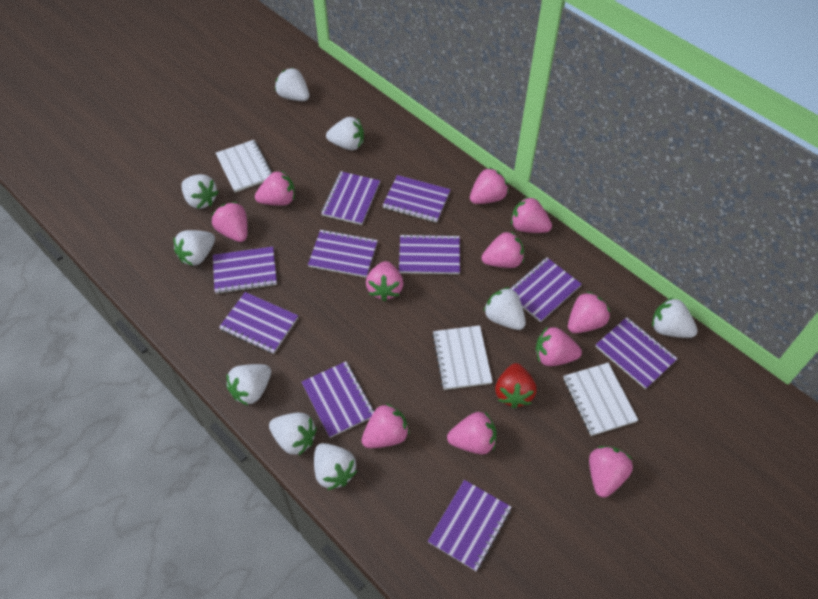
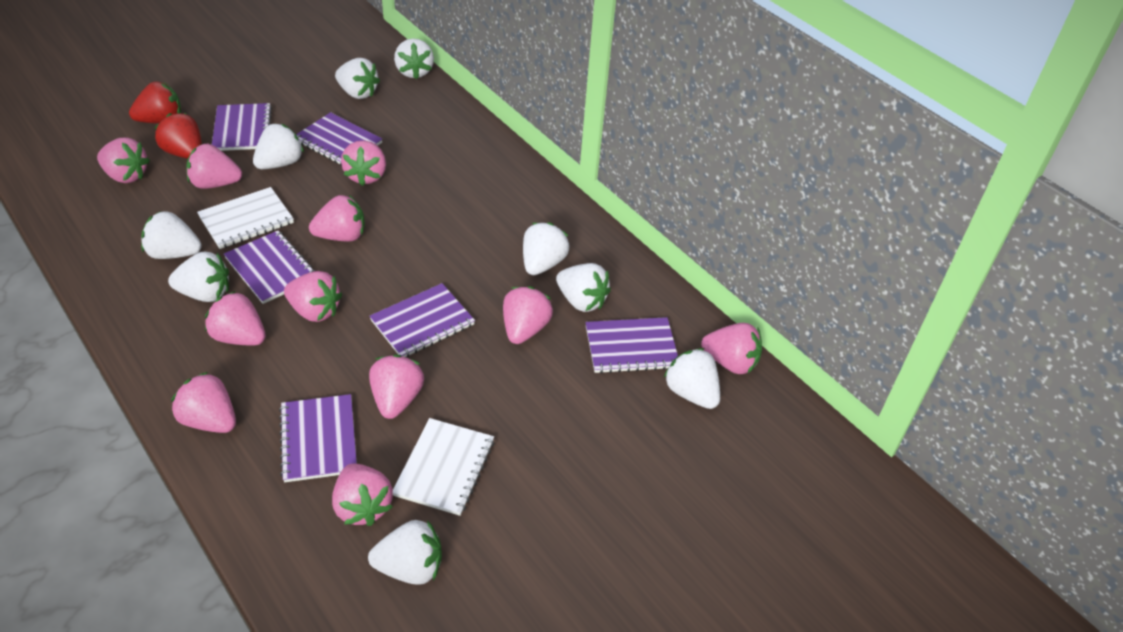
purple notebook: 10 -> 6
red strawberry: 1 -> 2
white notebook: 3 -> 2

